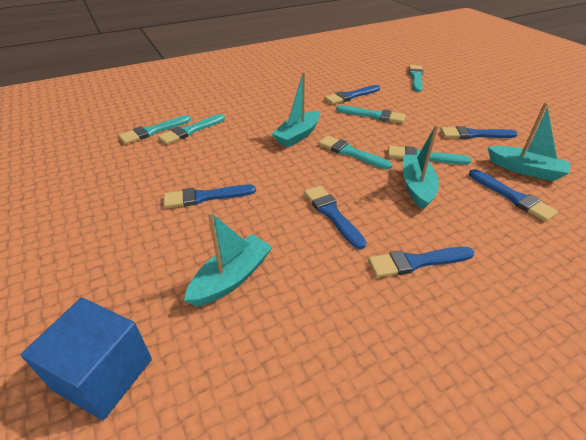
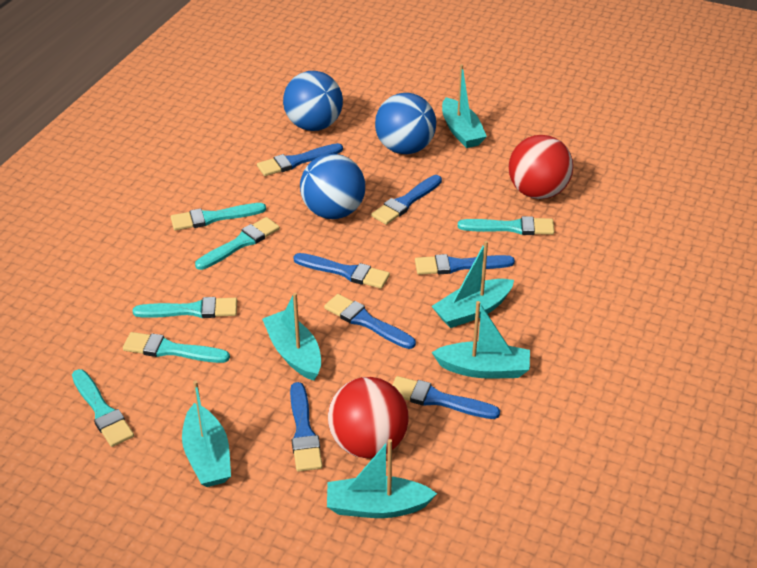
blue ball: 0 -> 3
blue brush: 6 -> 7
blue cube: 1 -> 0
red ball: 0 -> 2
turquoise boat: 4 -> 6

